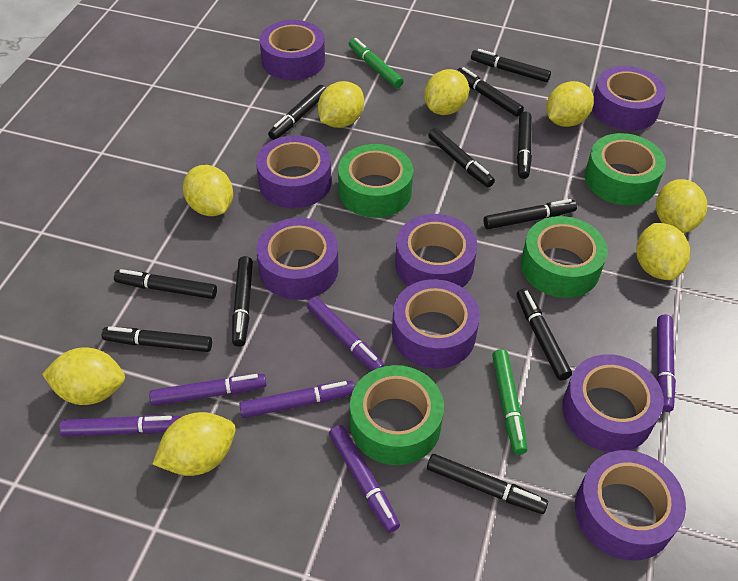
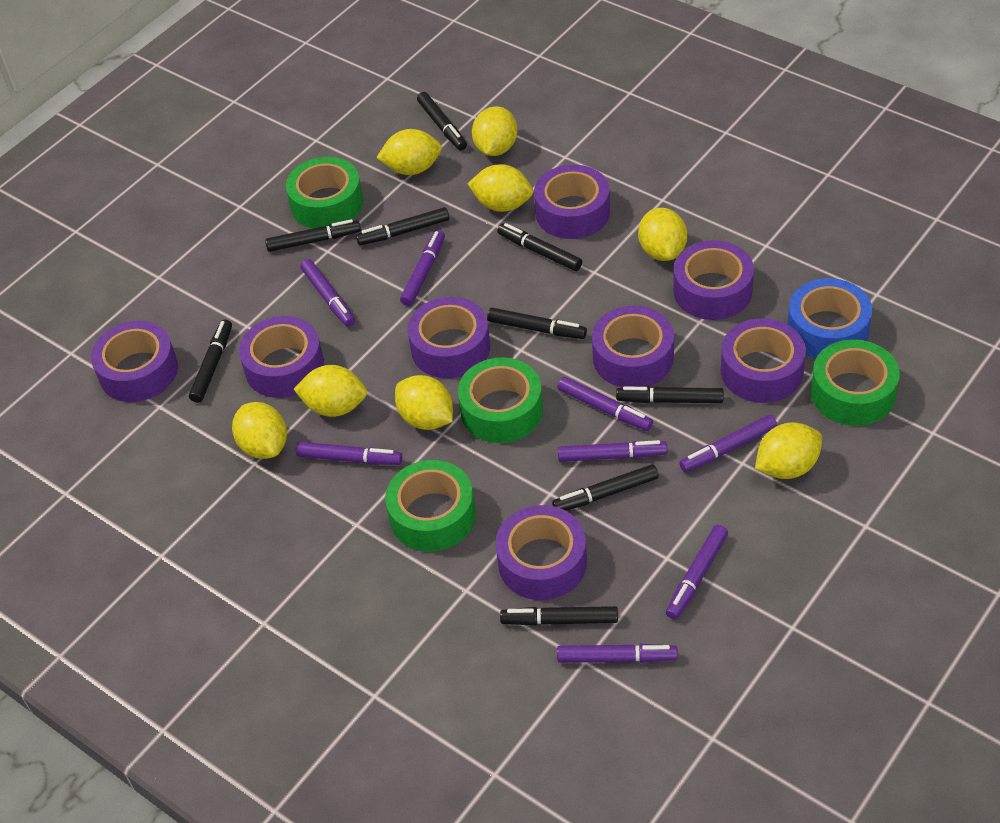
black marker: 11 -> 9
blue tape: 0 -> 1
green marker: 2 -> 0
purple marker: 6 -> 8

